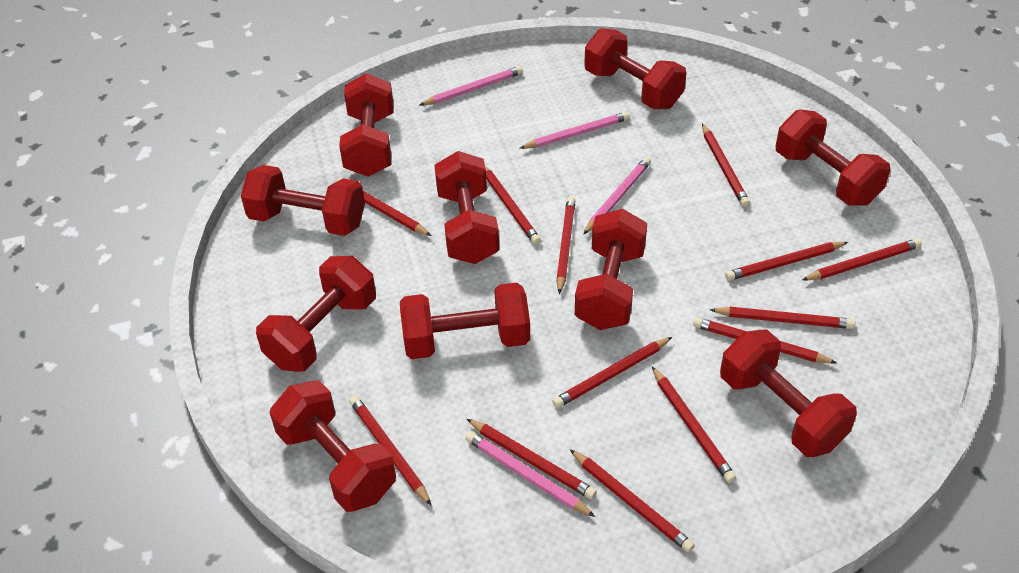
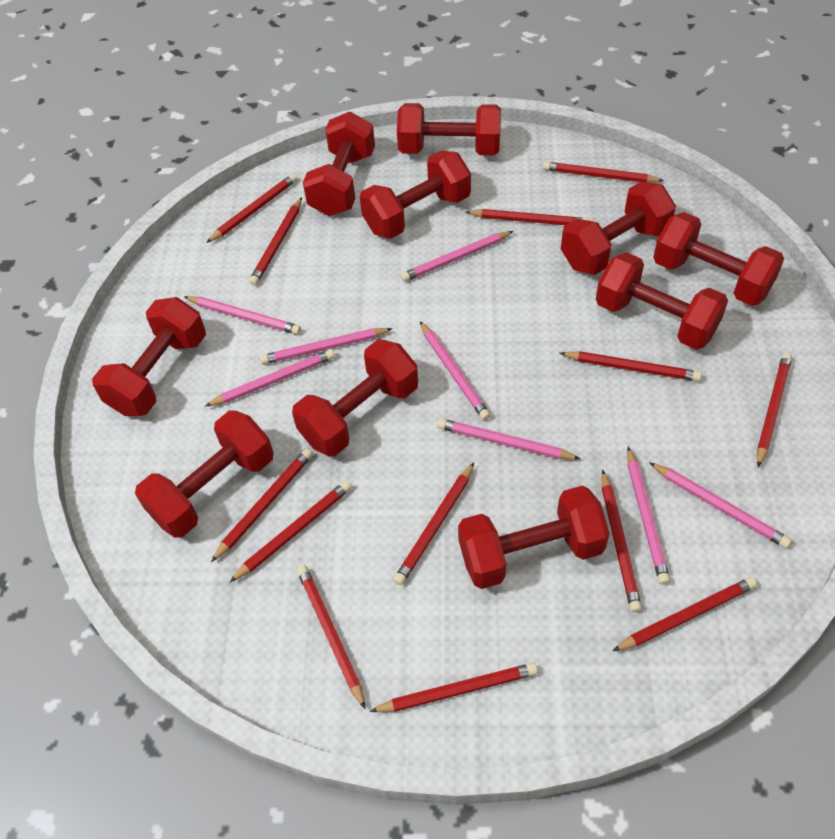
pink pencil: 4 -> 8

